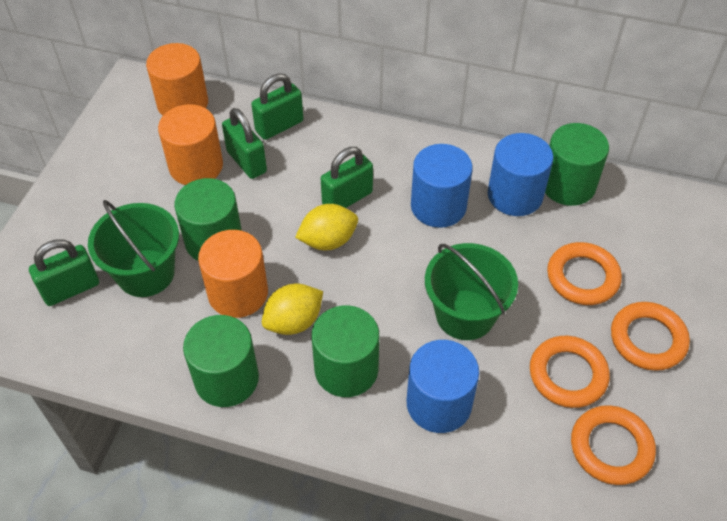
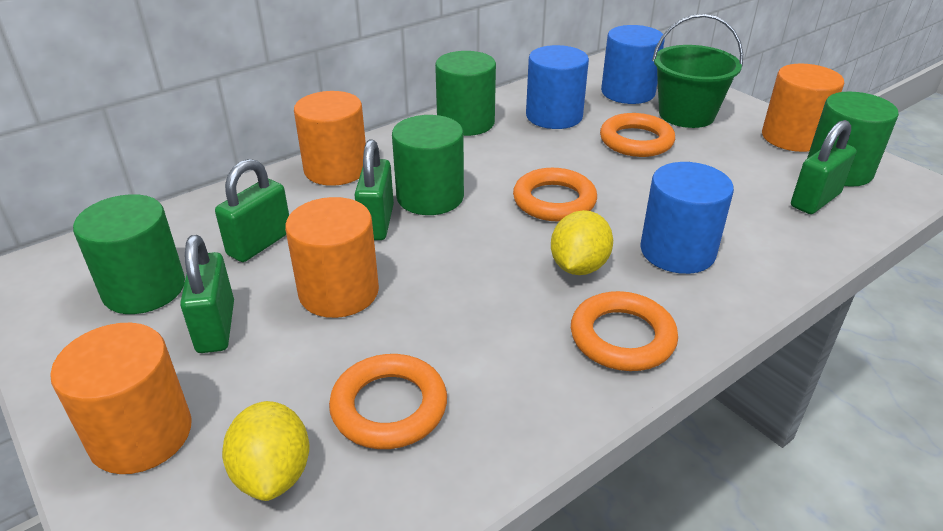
green bucket: 2 -> 1
orange cylinder: 3 -> 4

